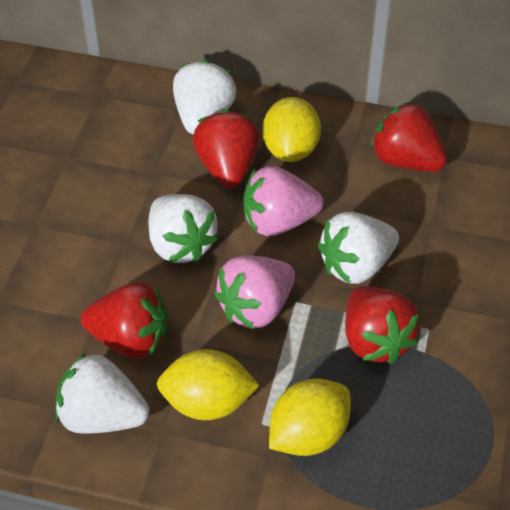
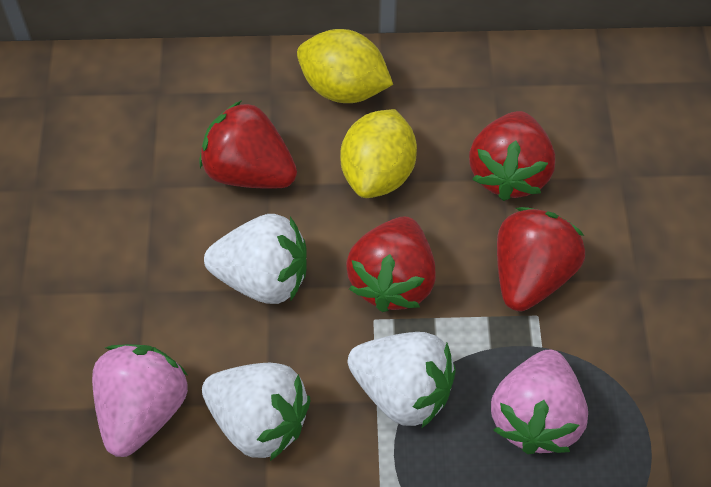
white strawberry: 4 -> 3
yellow lemon: 3 -> 2

